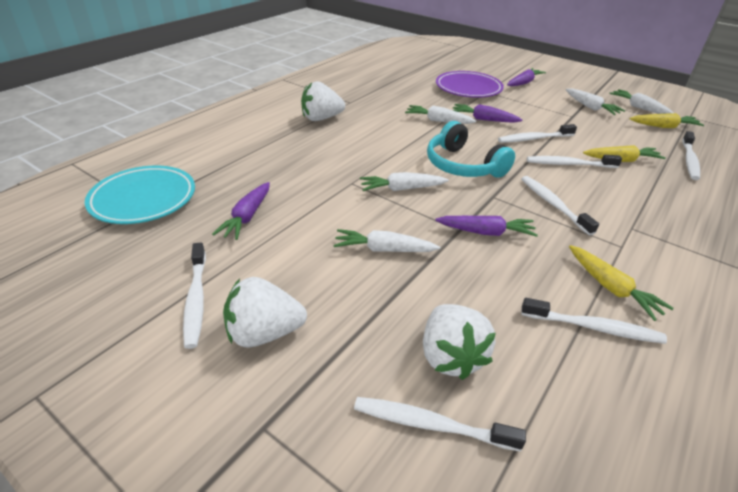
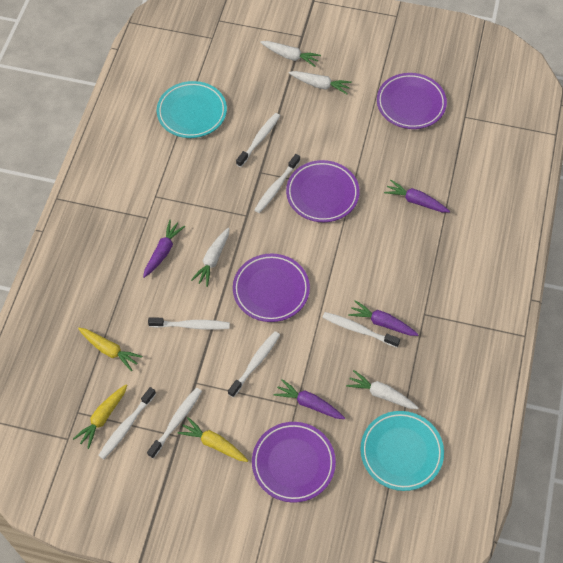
purple plate: 1 -> 4
turquoise headphones: 1 -> 0
turquoise plate: 1 -> 2
white carrot: 5 -> 4
white strawberry: 3 -> 0

